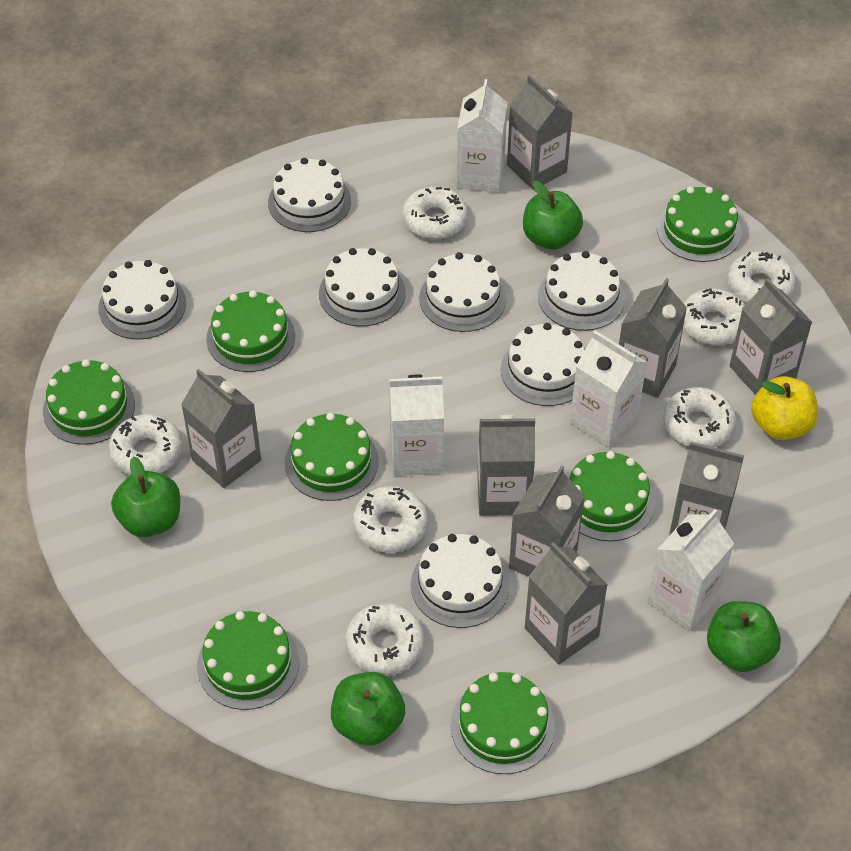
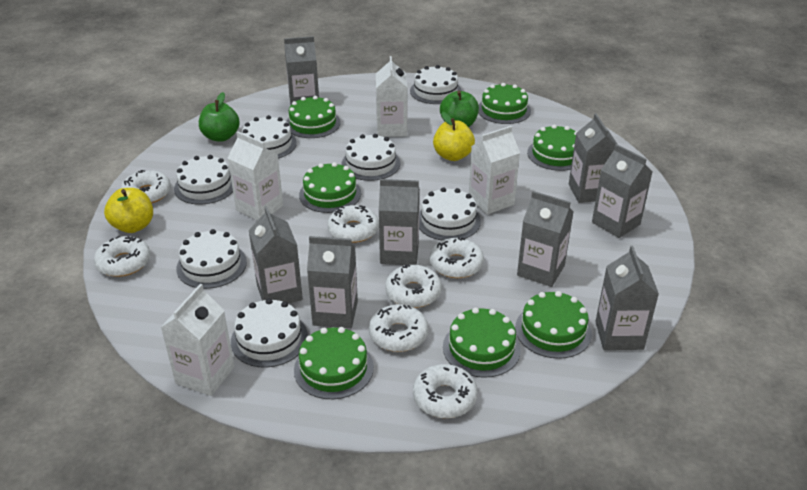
green apple: 4 -> 2
yellow apple: 1 -> 2

